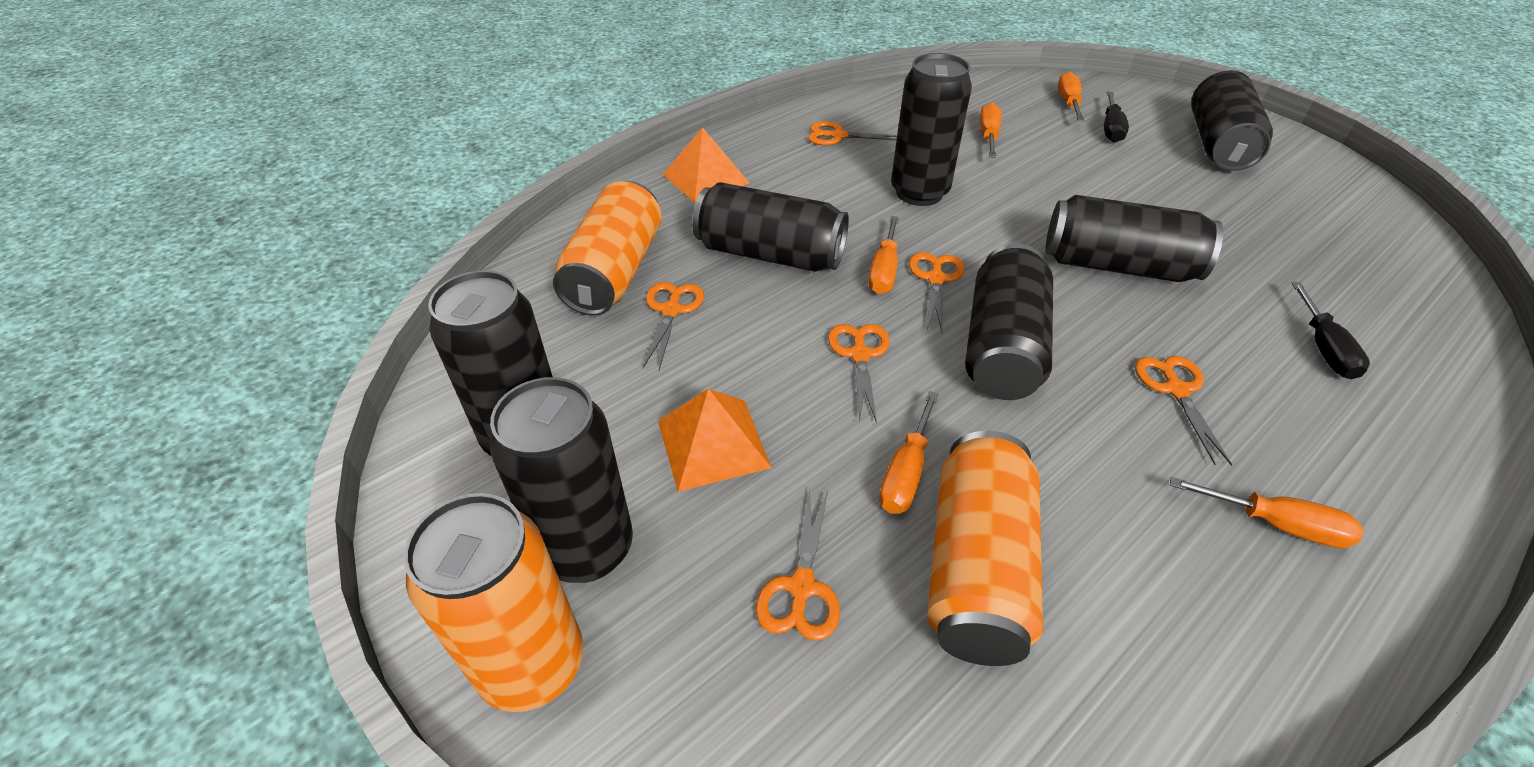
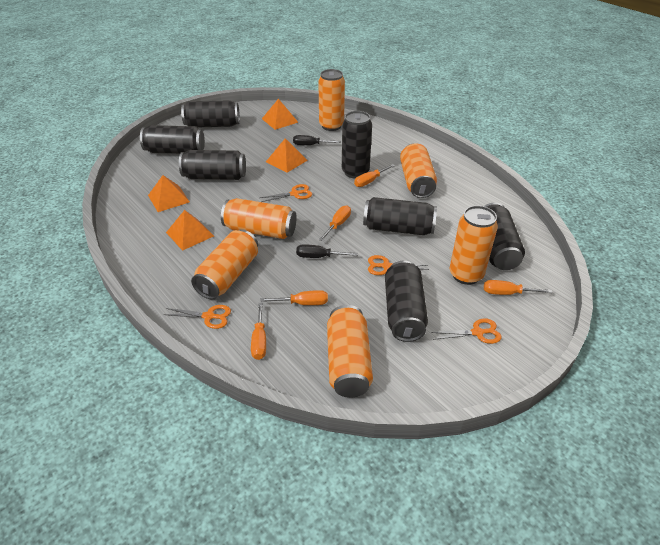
orange can: 3 -> 6
orange pyramid: 2 -> 4
orange scissors: 6 -> 4

